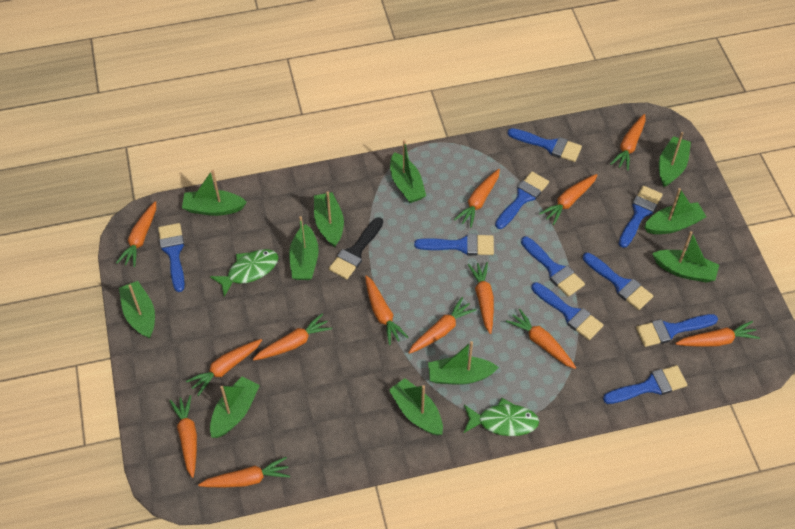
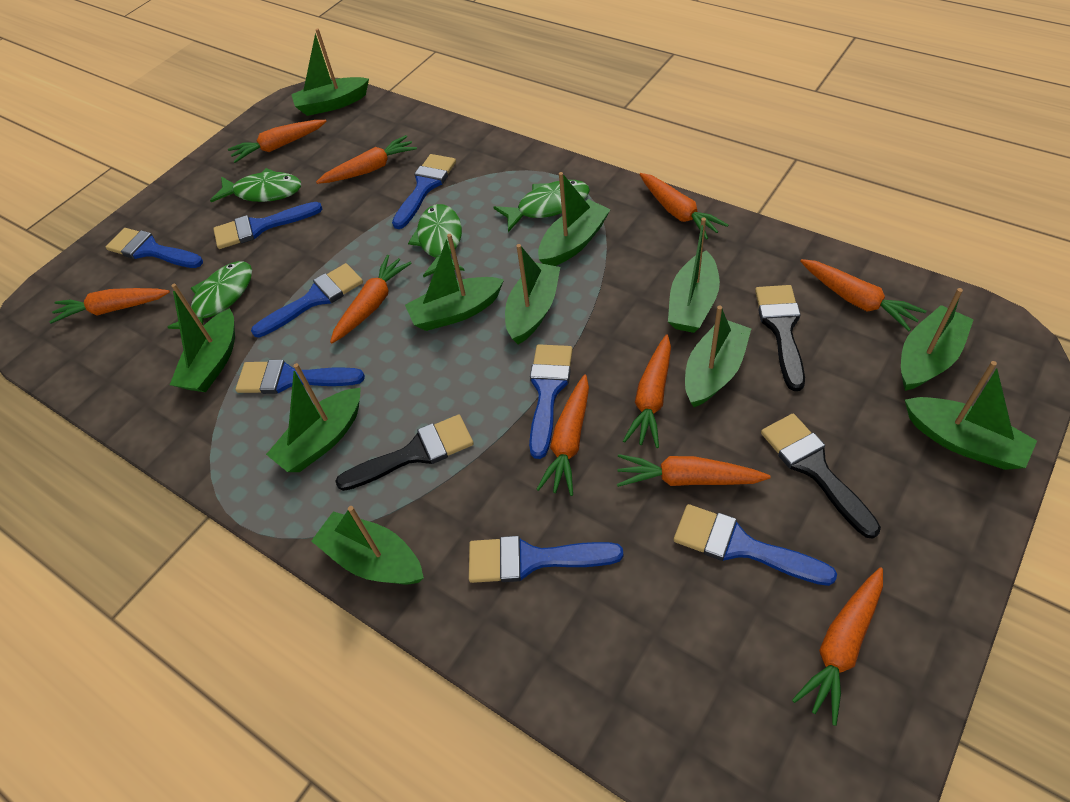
black brush: 1 -> 3
blue brush: 10 -> 8
green fish: 2 -> 4
orange carrot: 13 -> 10

